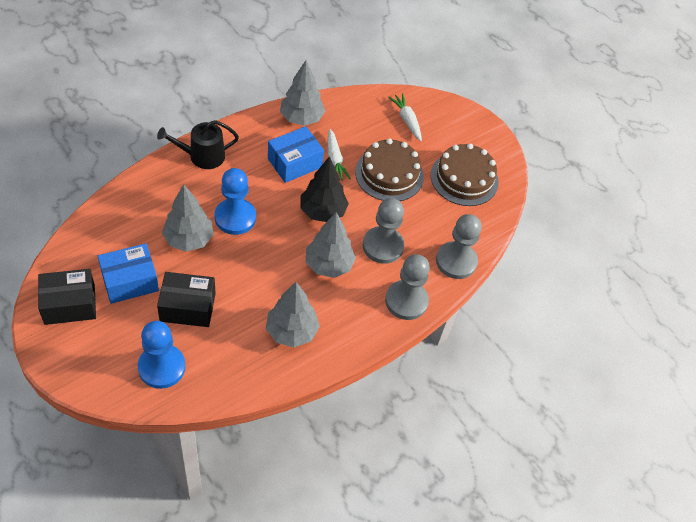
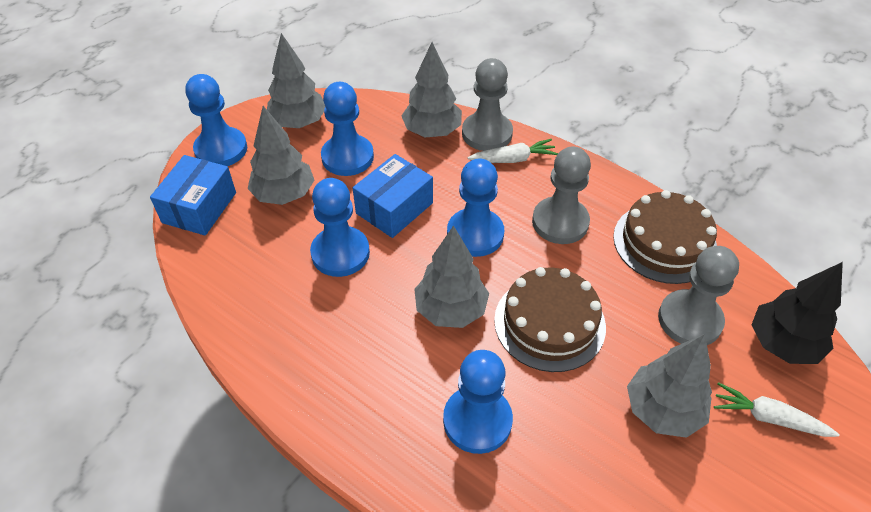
black box: 2 -> 0
black watering can: 1 -> 0
blue pawn: 2 -> 5
grey tree: 4 -> 5

